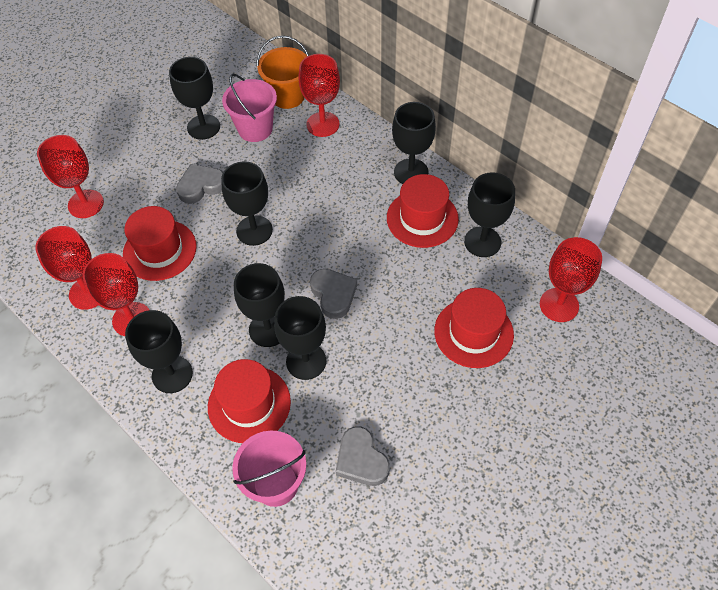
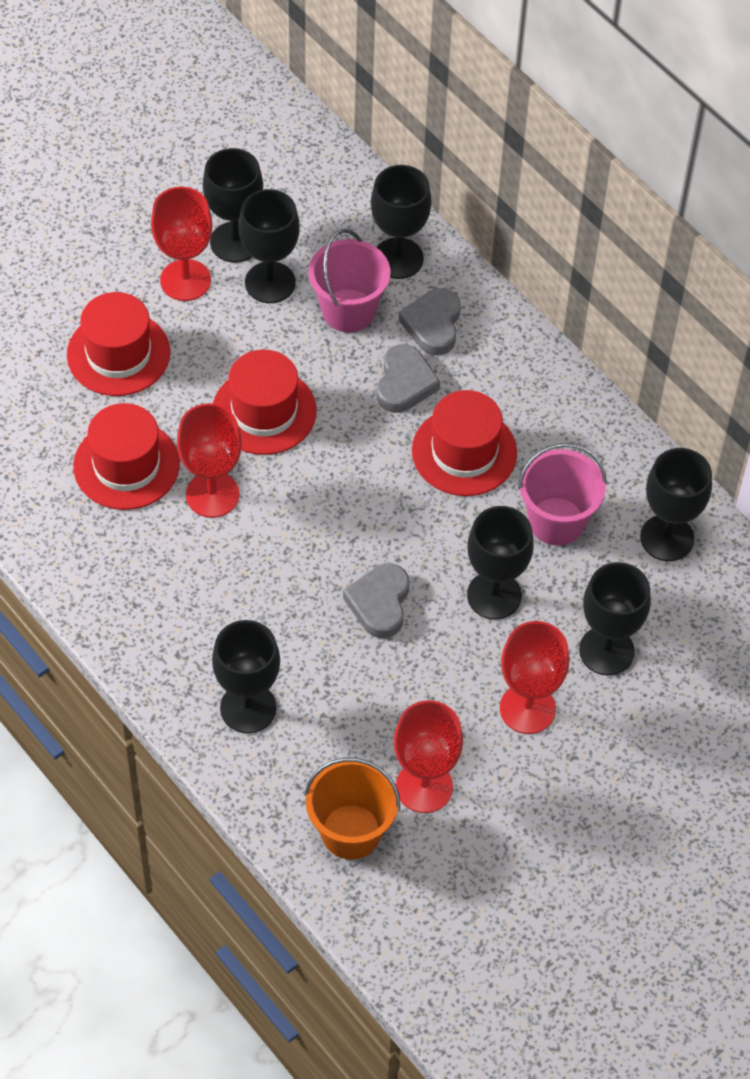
red goblet: 5 -> 4

